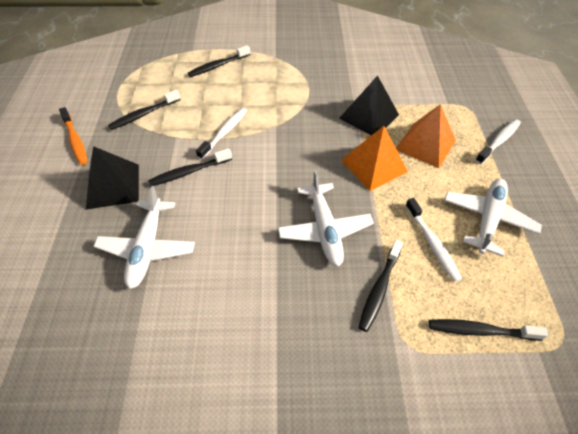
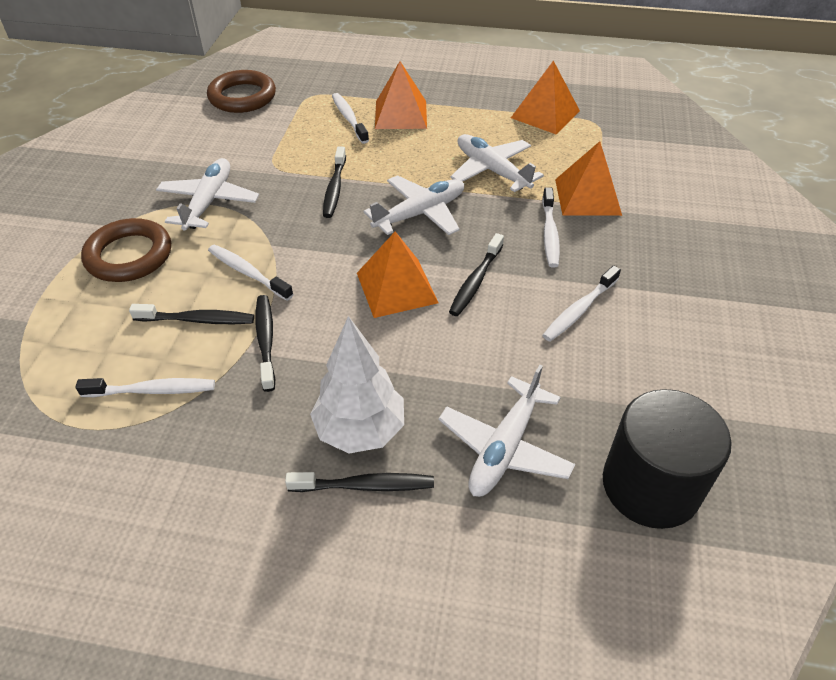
black cylinder: 0 -> 1
black pyramid: 2 -> 0
brown ring: 0 -> 2
orange pyramid: 2 -> 4
orange toothbrush: 1 -> 0
white plane: 3 -> 4
white toothbrush: 3 -> 5
white tree: 0 -> 1

